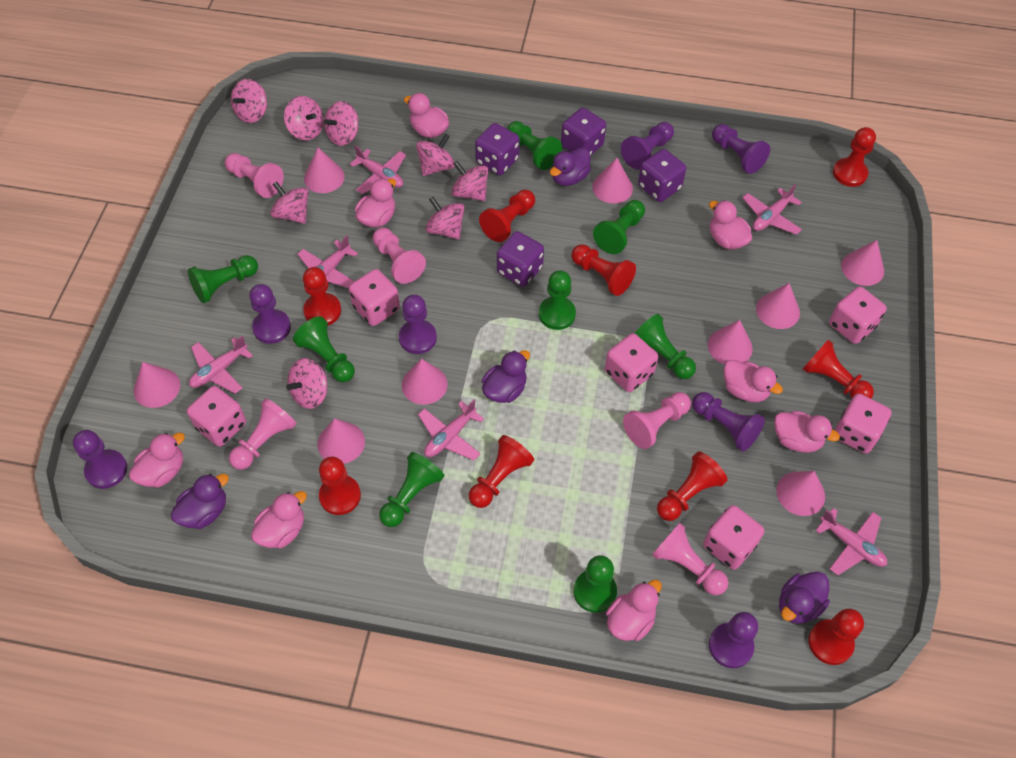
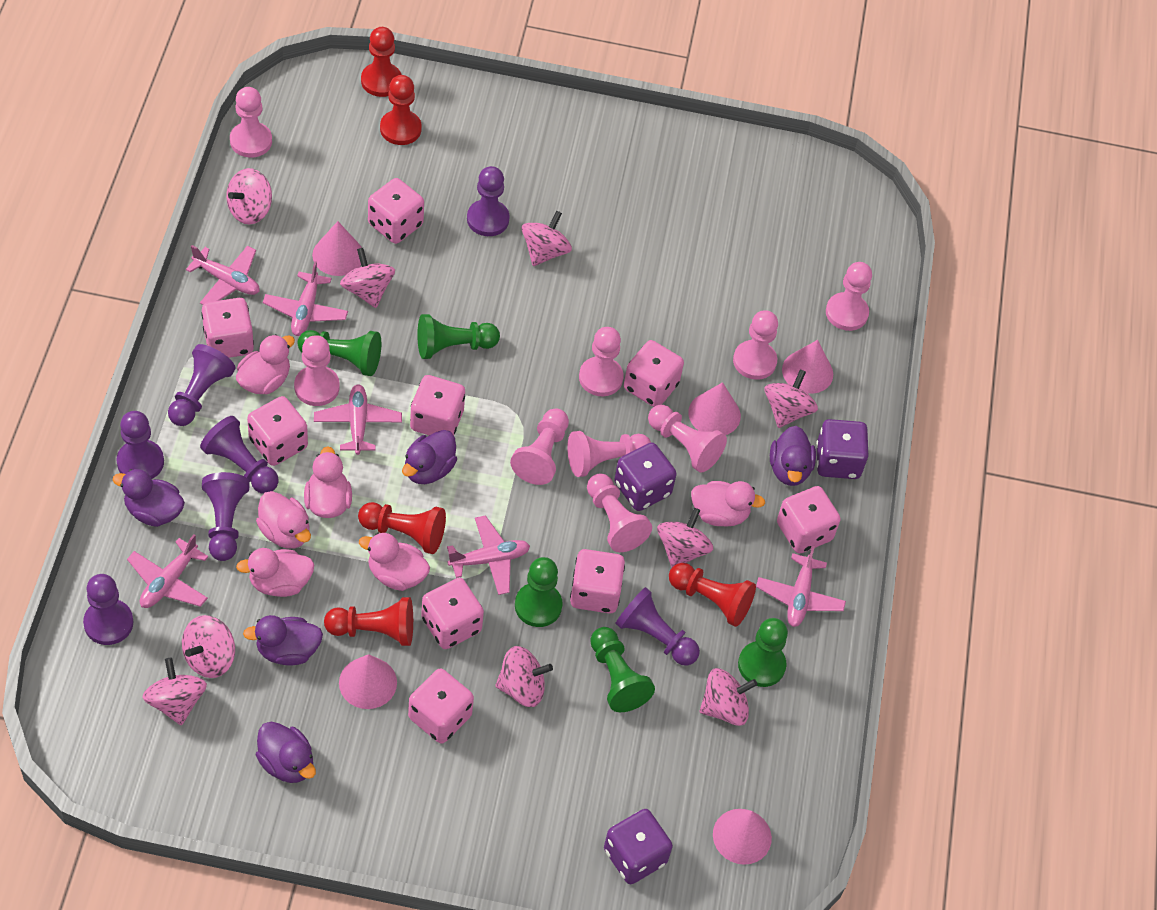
green pawn: 8 -> 5
pink cone: 9 -> 5
pink dice: 6 -> 9
pink duck: 8 -> 6
pink pawn: 5 -> 9
pink spinning top: 8 -> 9
purple dice: 4 -> 3
purple duck: 4 -> 5
red pawn: 9 -> 5

